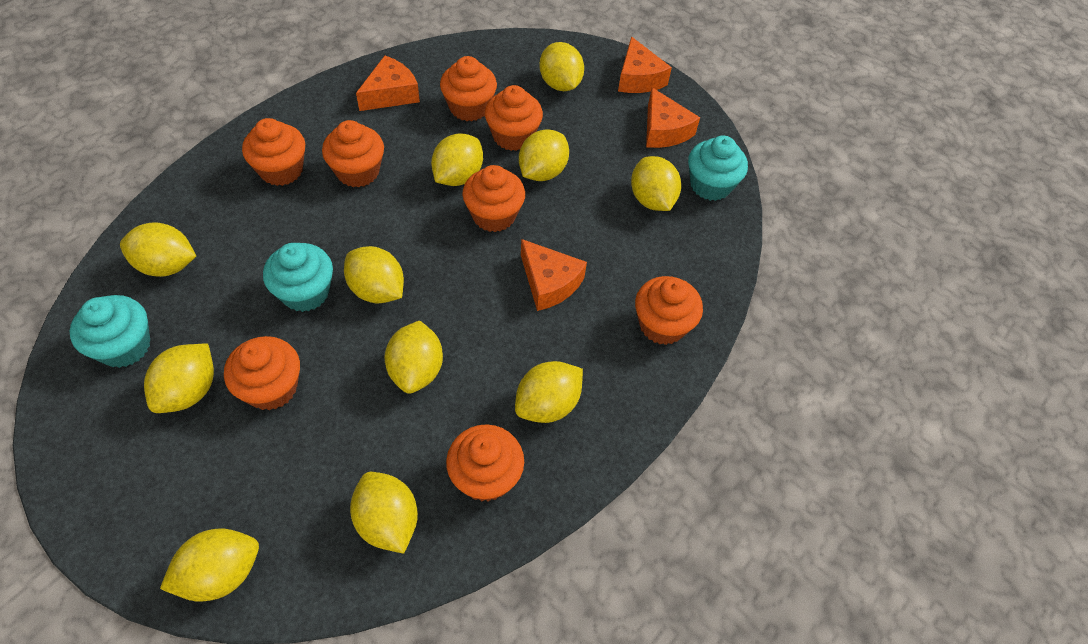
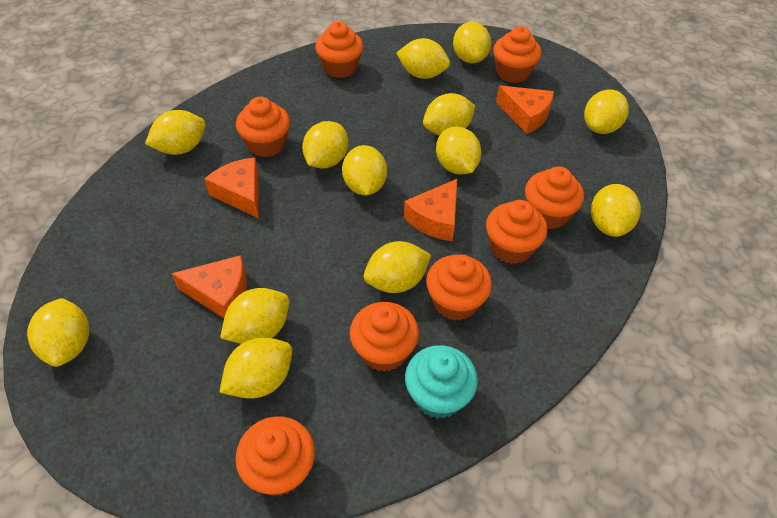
turquoise cupcake: 3 -> 1
yellow lemon: 11 -> 13

